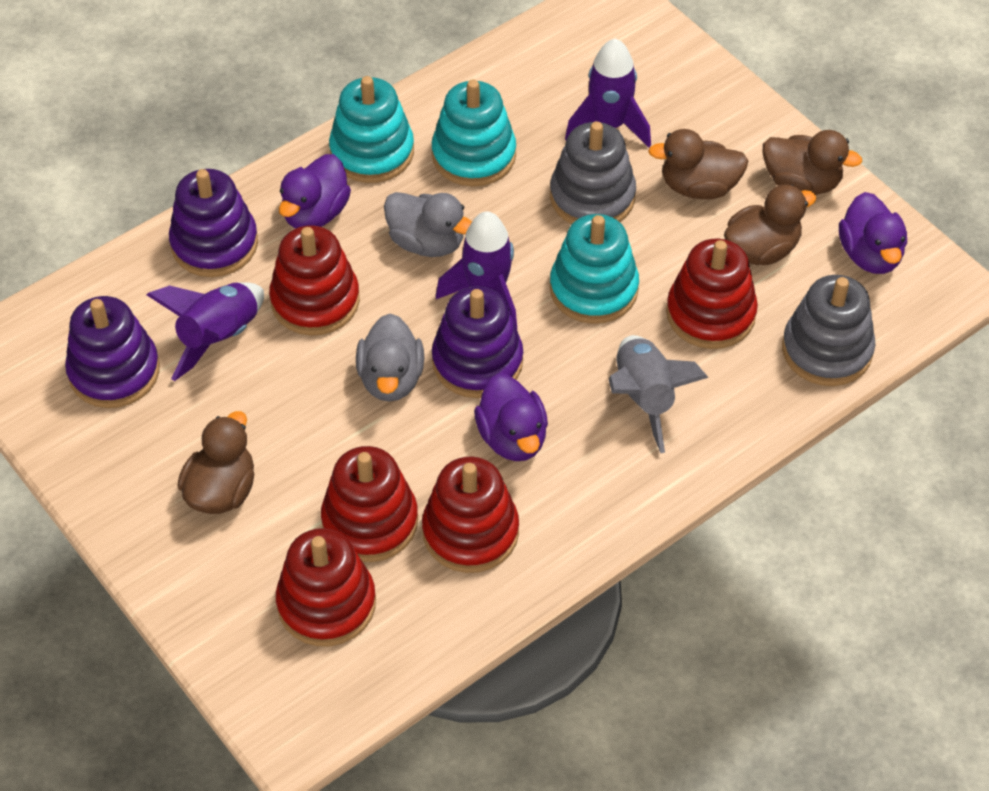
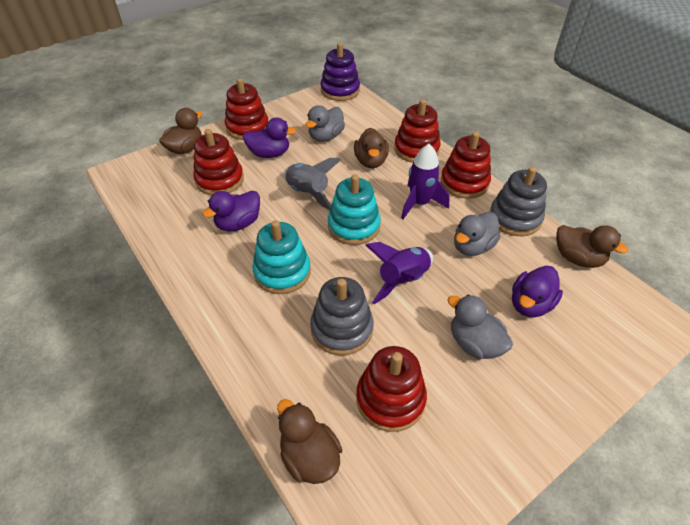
grey duck: 2 -> 3
purple rocket: 3 -> 2
purple stacking toy: 3 -> 1
turquoise stacking toy: 3 -> 2

